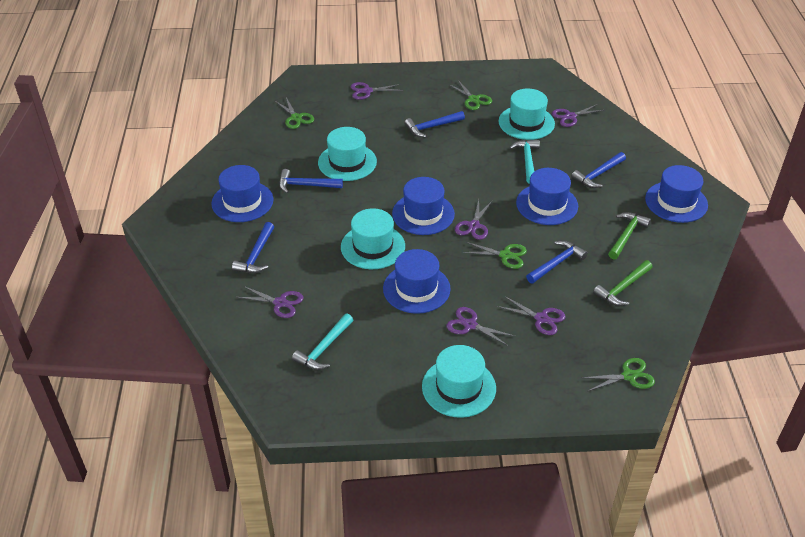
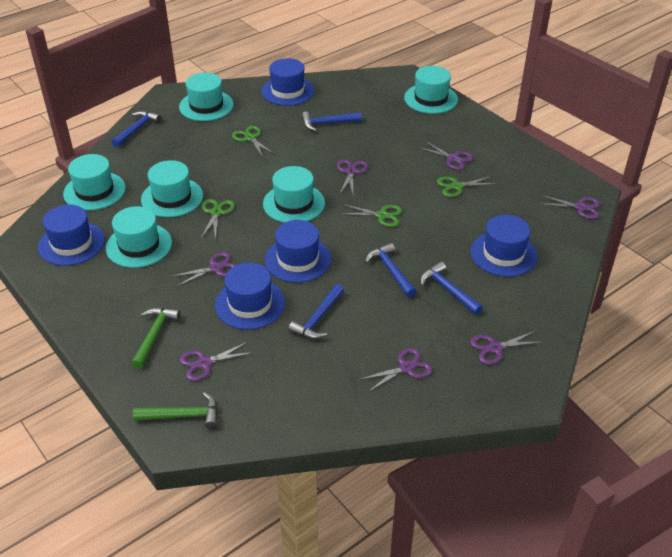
purple scissors: 6 -> 7
turquoise hammer: 2 -> 0
turquoise hat: 4 -> 6

